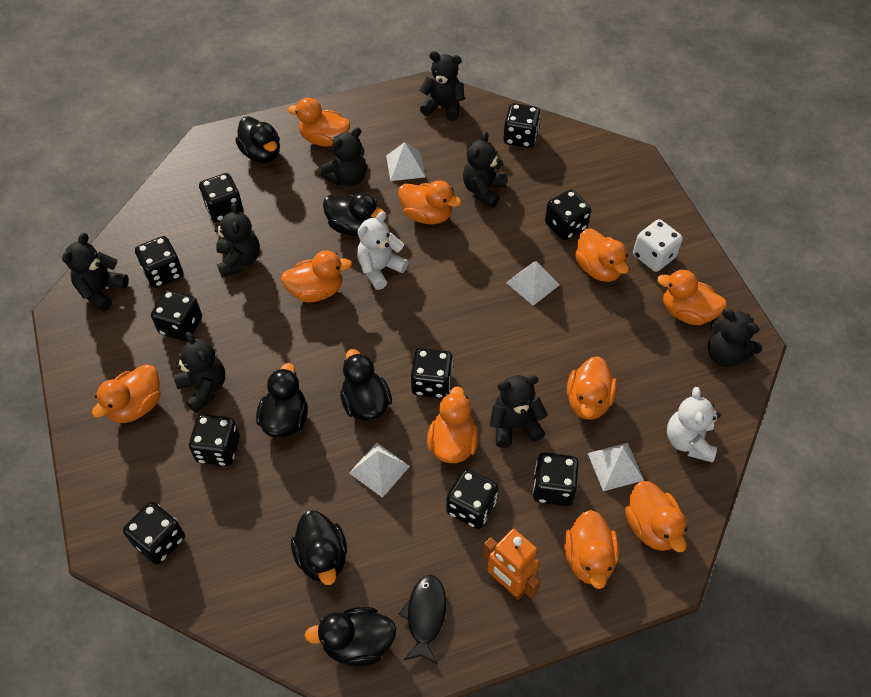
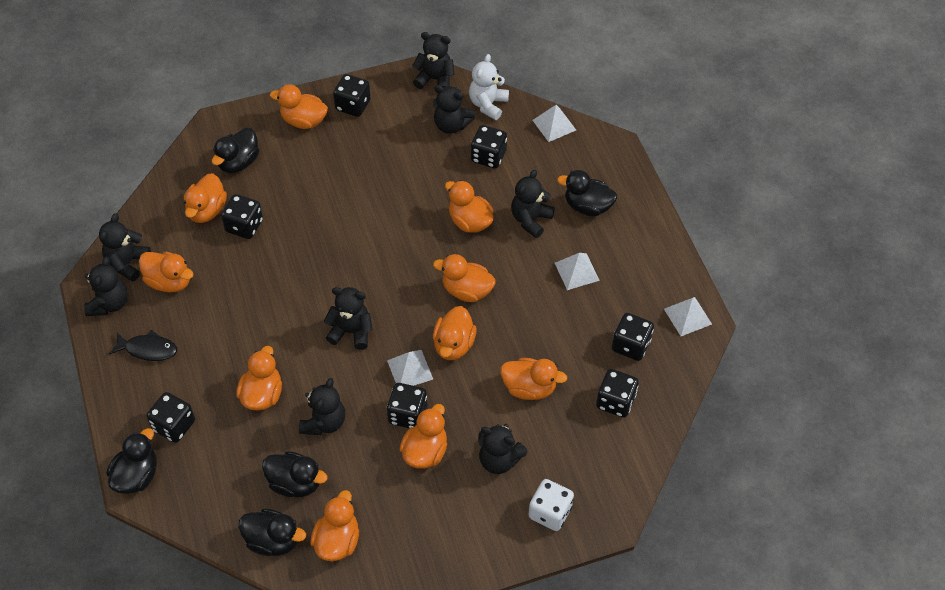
black dice: 10 -> 7
black duck: 6 -> 5
orange robot: 1 -> 0
white teddy bear: 2 -> 1

